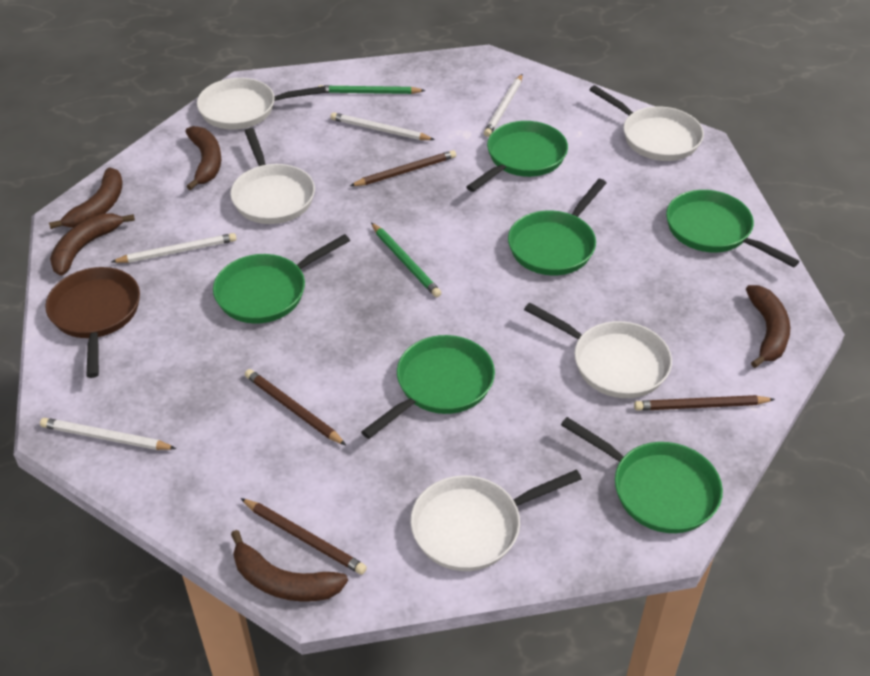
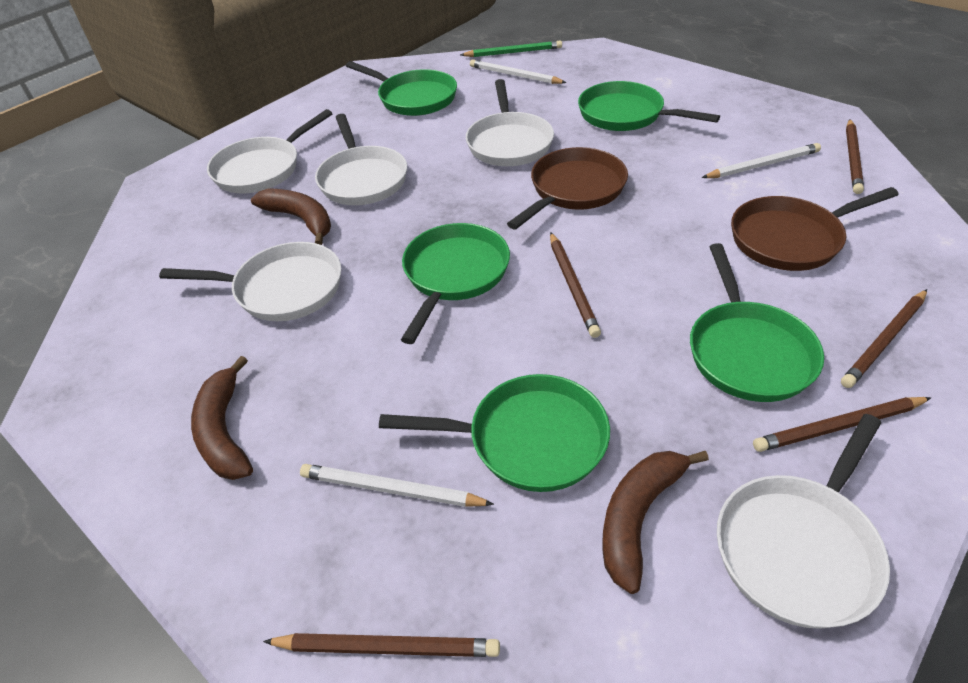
brown banana: 5 -> 3
brown pan: 1 -> 2
brown pencil: 4 -> 5
green pan: 6 -> 5
green pencil: 2 -> 1
white pencil: 4 -> 3

